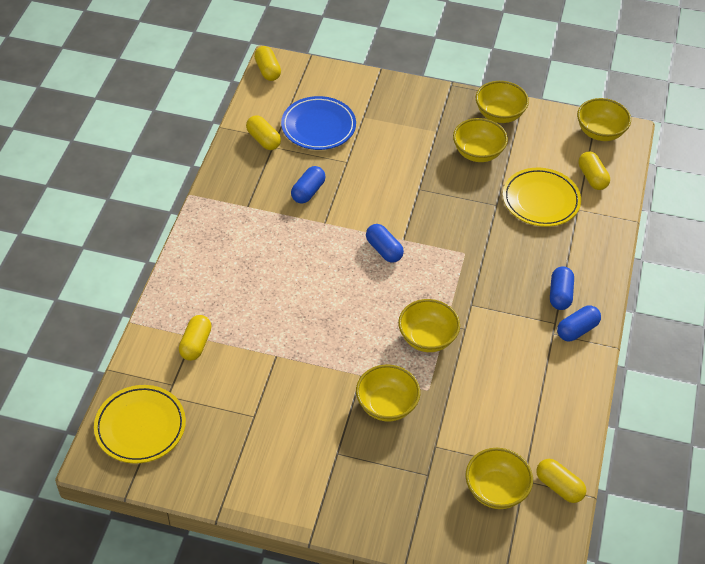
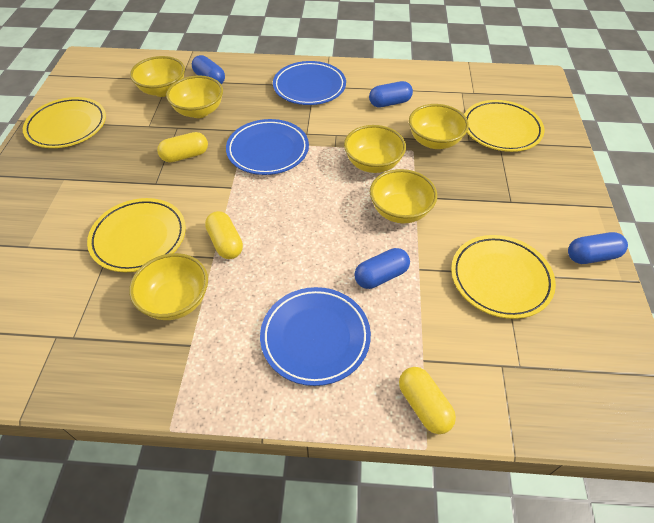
blue plate: 1 -> 3
yellow capsule: 5 -> 3
yellow plate: 2 -> 4

